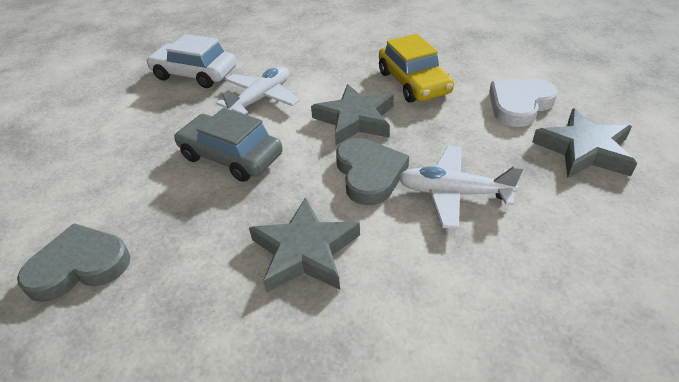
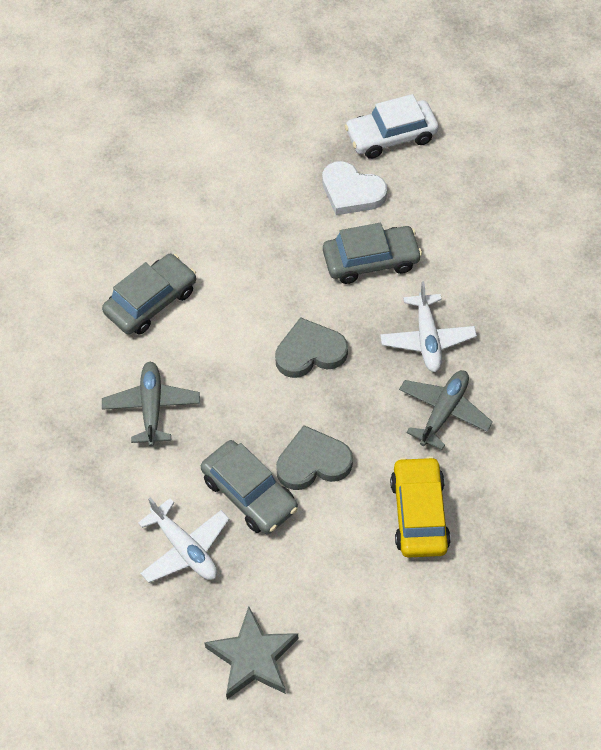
grey car: 1 -> 3
grey plane: 0 -> 2
grey star: 3 -> 1

